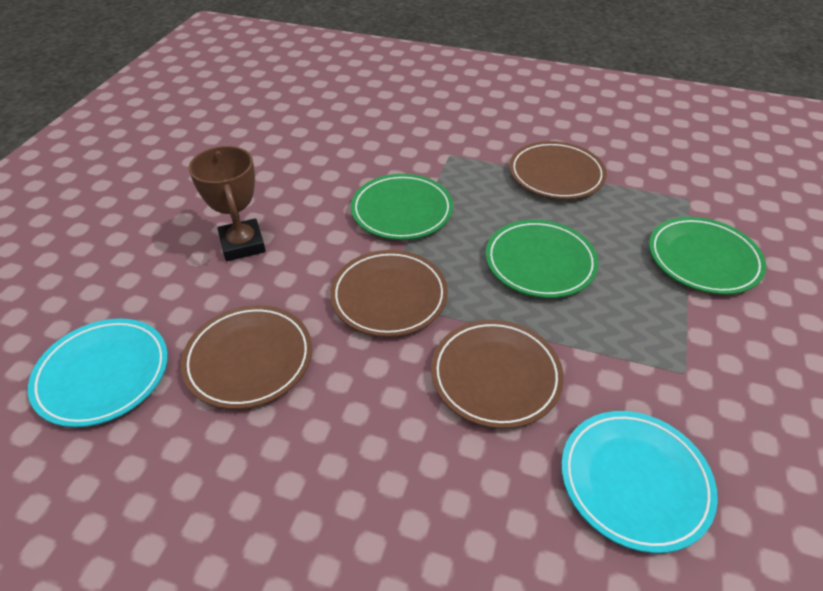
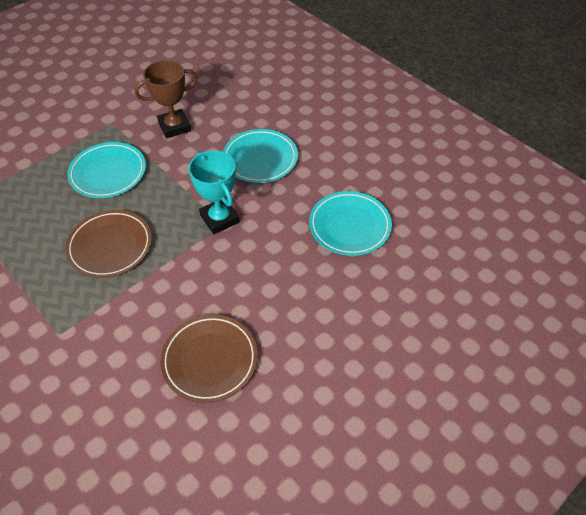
brown plate: 4 -> 2
green plate: 3 -> 0
turquoise plate: 2 -> 3
turquoise trophy: 0 -> 1

